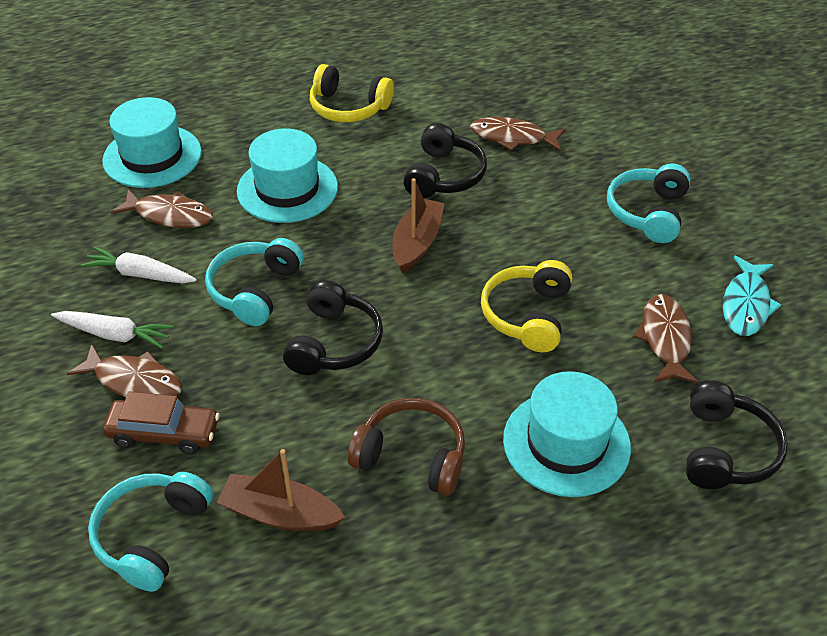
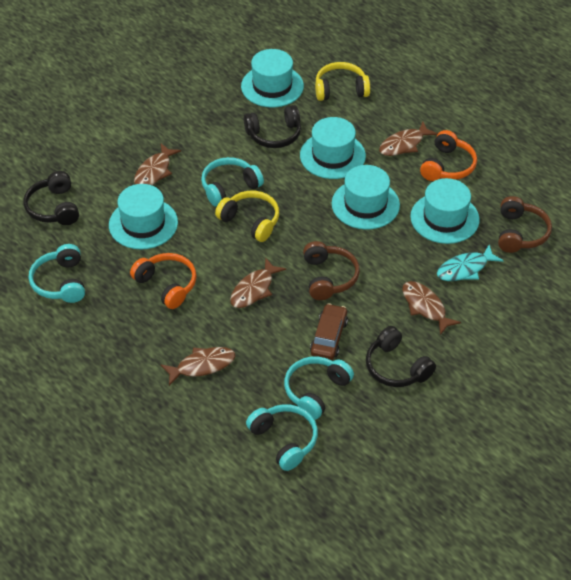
brown boat: 2 -> 0
brown fish: 4 -> 5
brown headphones: 1 -> 2
orange headphones: 0 -> 2
turquoise hat: 3 -> 5
turquoise headphones: 3 -> 4
white carrot: 2 -> 0

